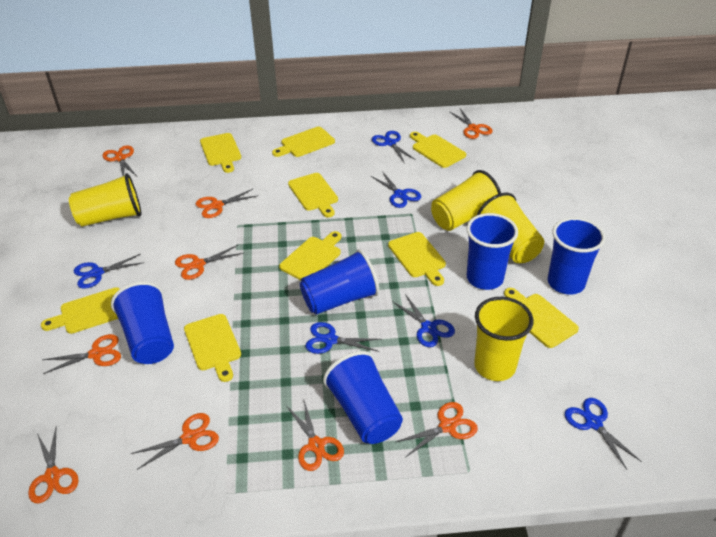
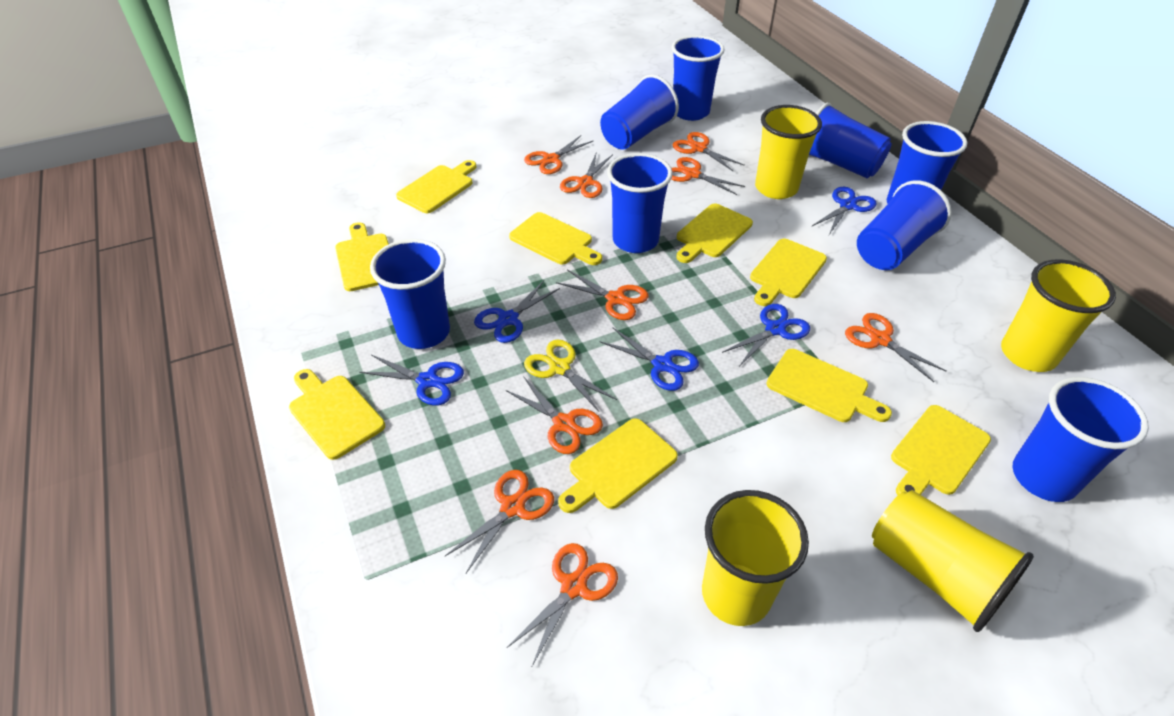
blue cup: 5 -> 8
blue scissors: 6 -> 5
yellow scissors: 0 -> 1

